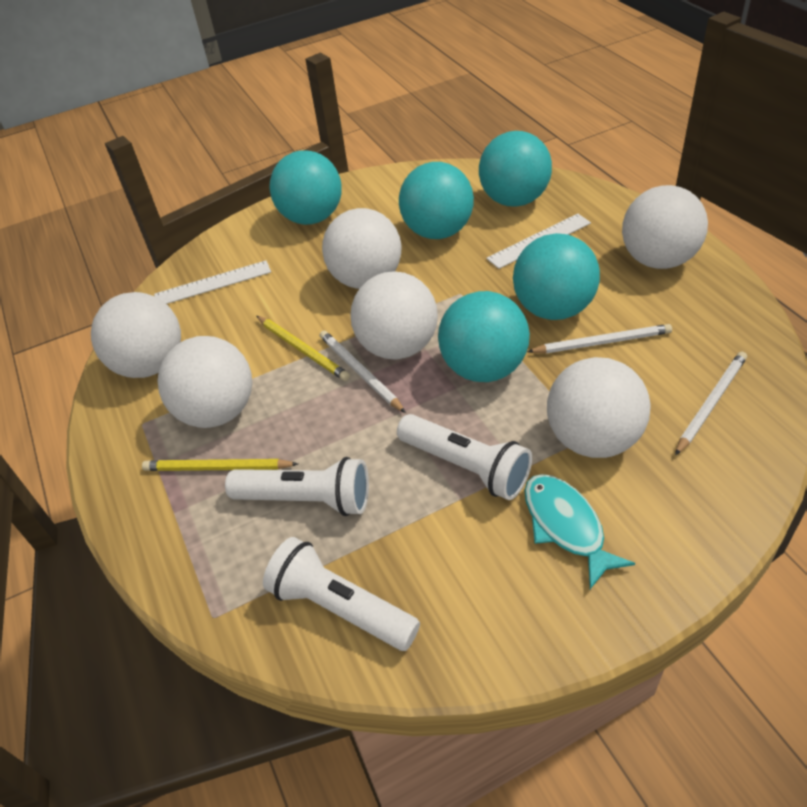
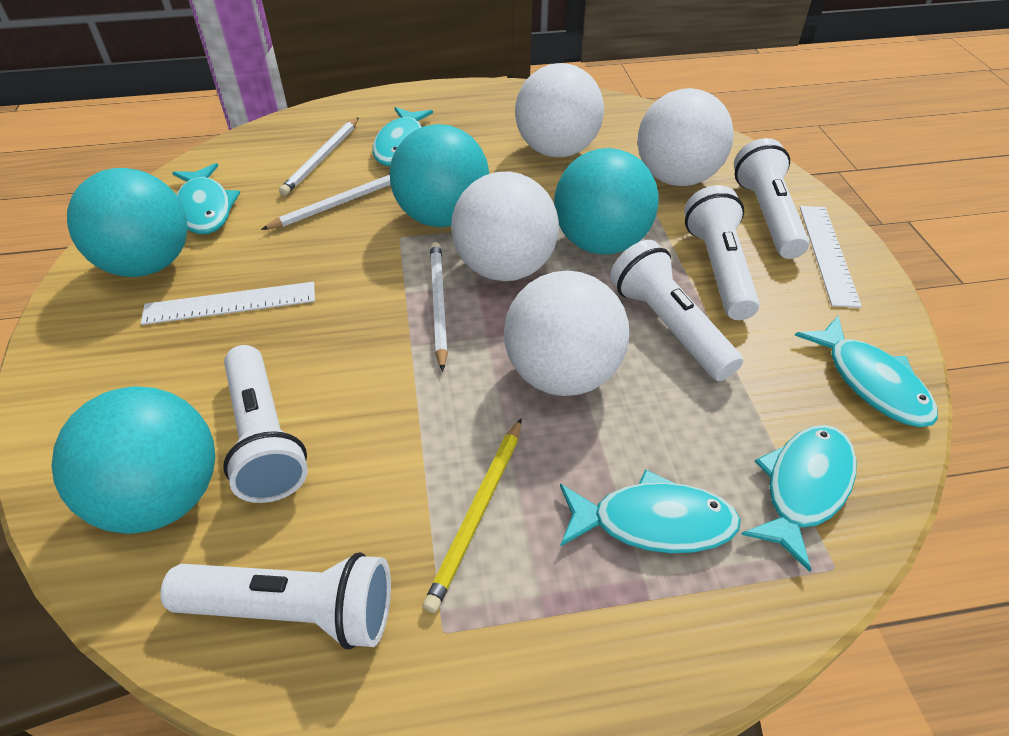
turquoise ball: 5 -> 4
turquoise fish: 1 -> 5
white ball: 6 -> 4
white flashlight: 3 -> 5
yellow pencil: 2 -> 1

